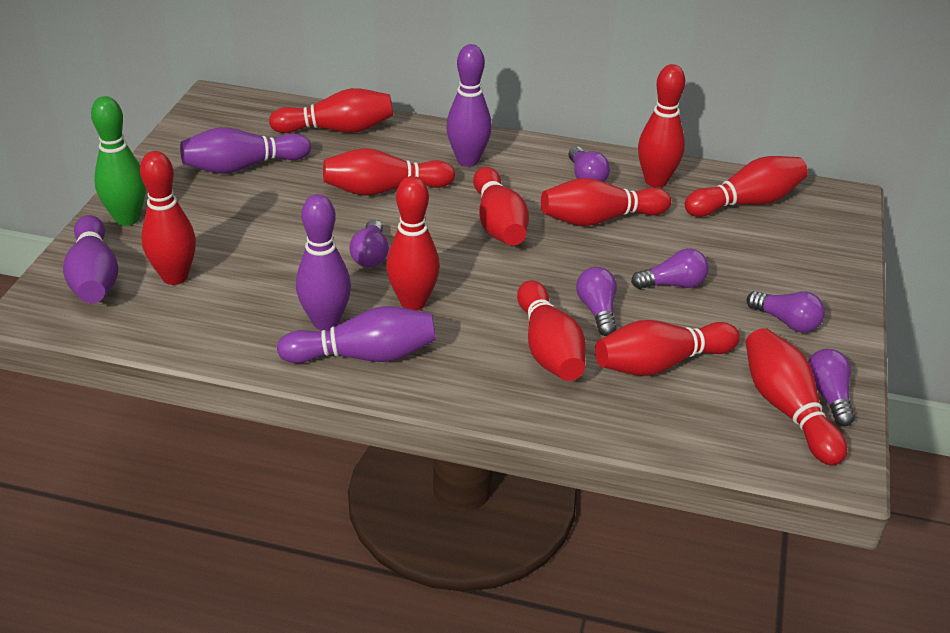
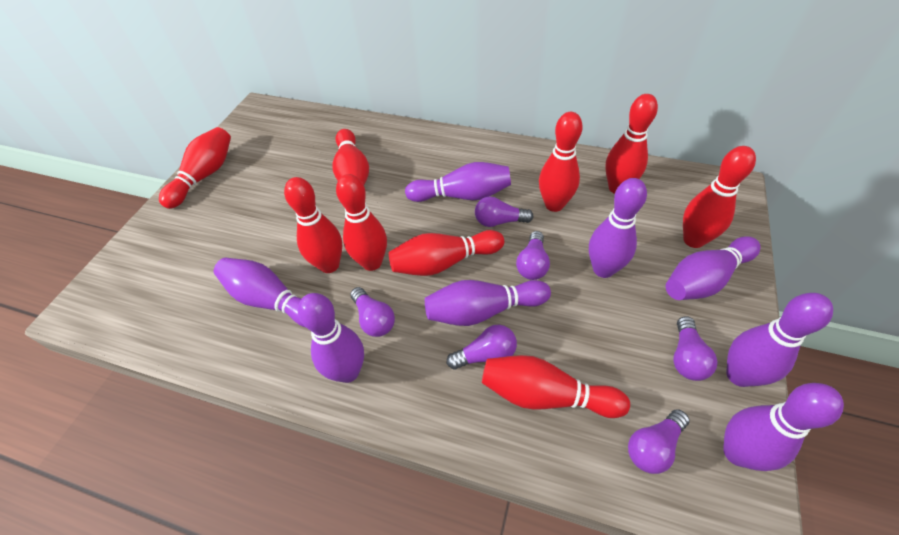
green bowling pin: 1 -> 0
purple bowling pin: 5 -> 8
red bowling pin: 11 -> 9

